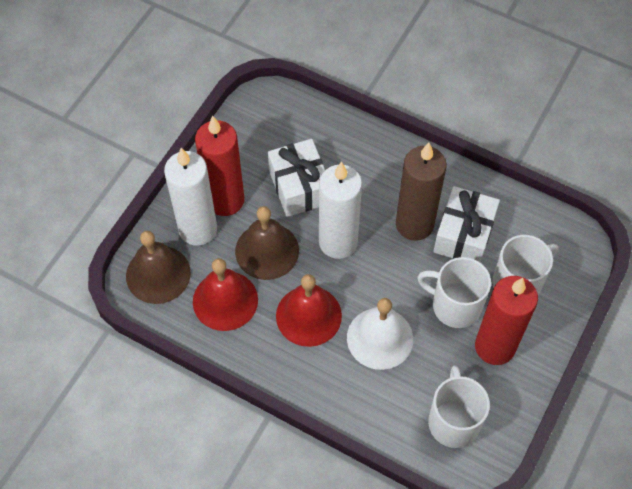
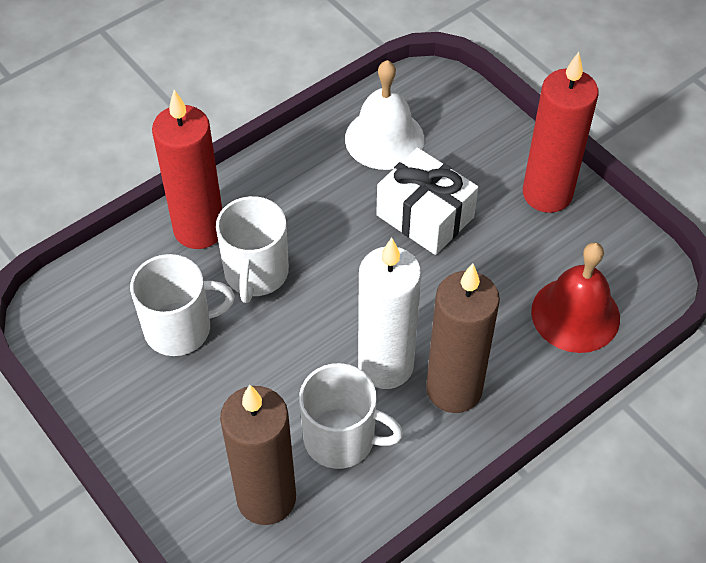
brown bell: 2 -> 0
brown candle: 1 -> 2
red bell: 2 -> 1
white candle: 2 -> 1
white gift: 2 -> 1

